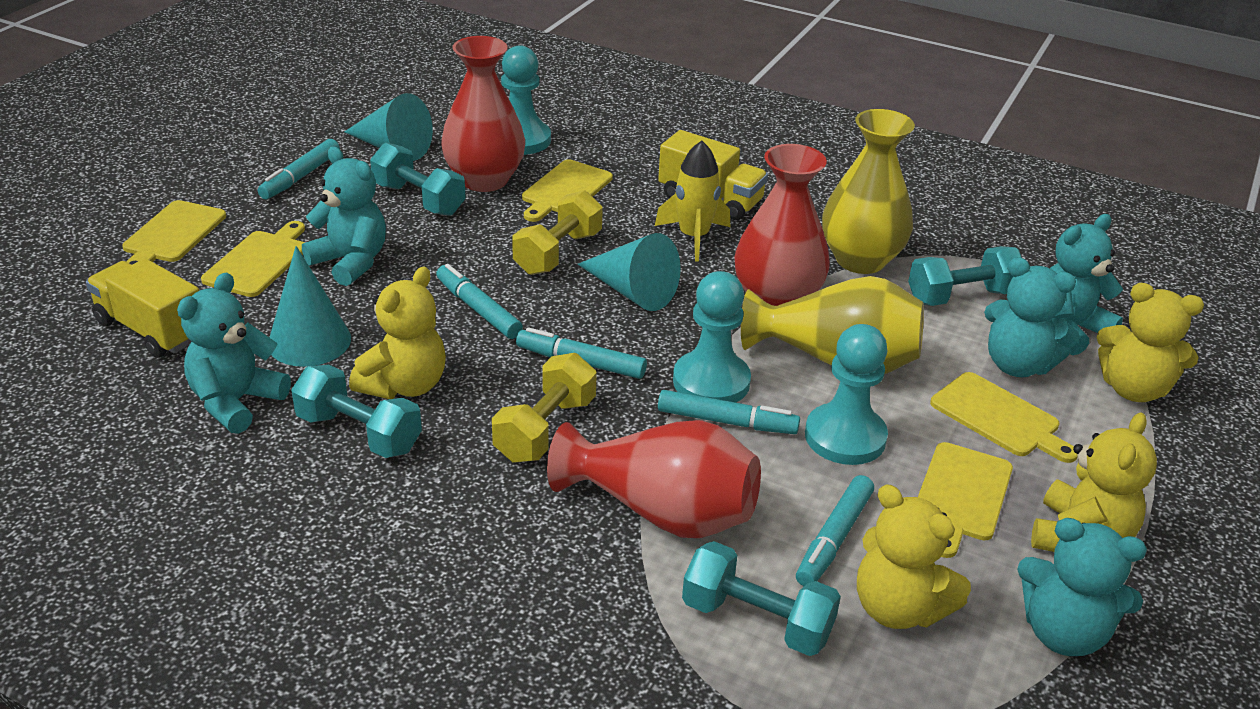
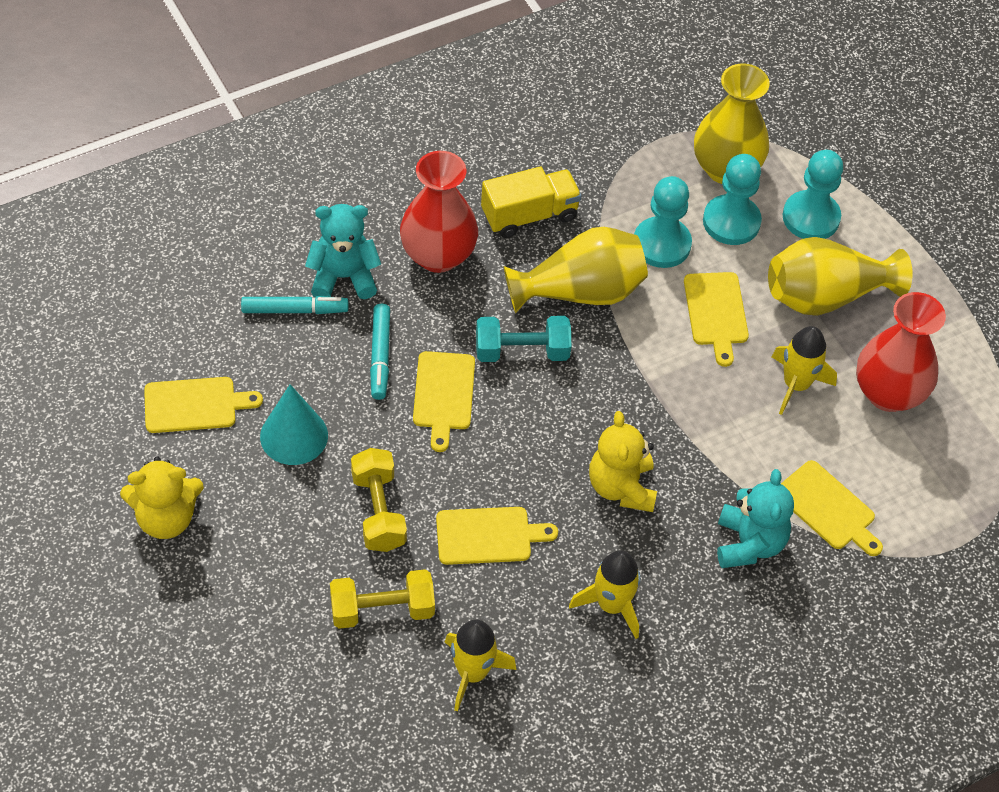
red vase: 3 -> 2
turquoise cone: 3 -> 1
turquoise dumbbell: 4 -> 1
turquoise marker: 5 -> 2
turquoise teddy bear: 5 -> 2
yellow rocket: 1 -> 3
yellow teddy bear: 4 -> 2
yellow truck: 2 -> 1
yellow vase: 2 -> 3

